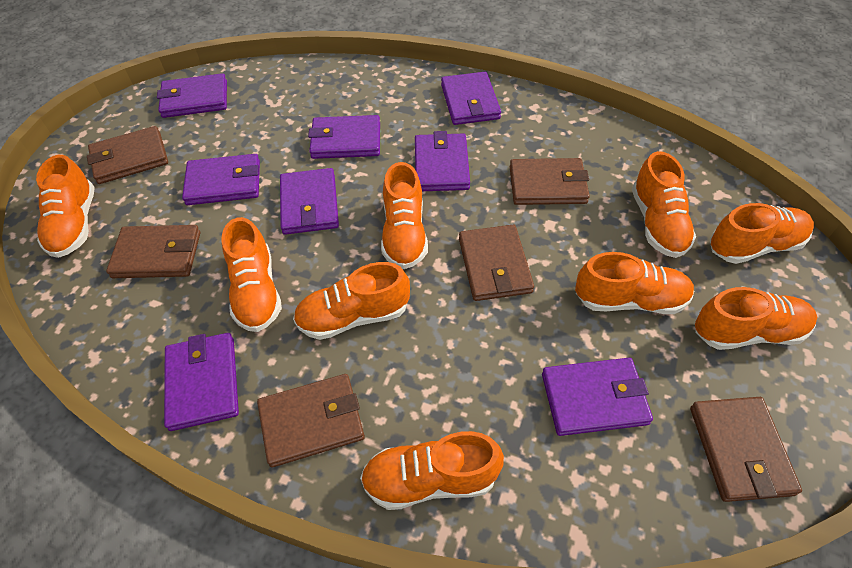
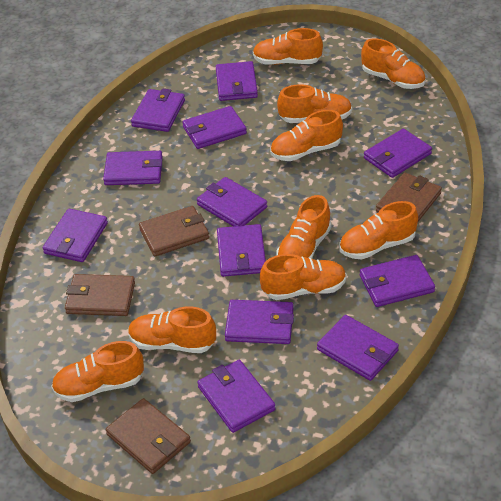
brown wallet: 6 -> 4
purple wallet: 8 -> 12

